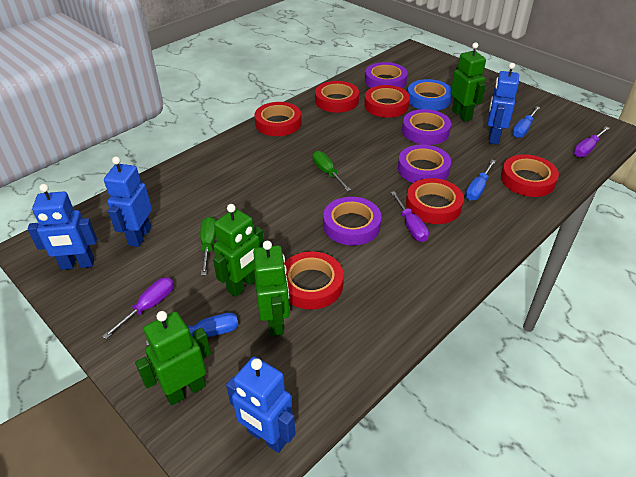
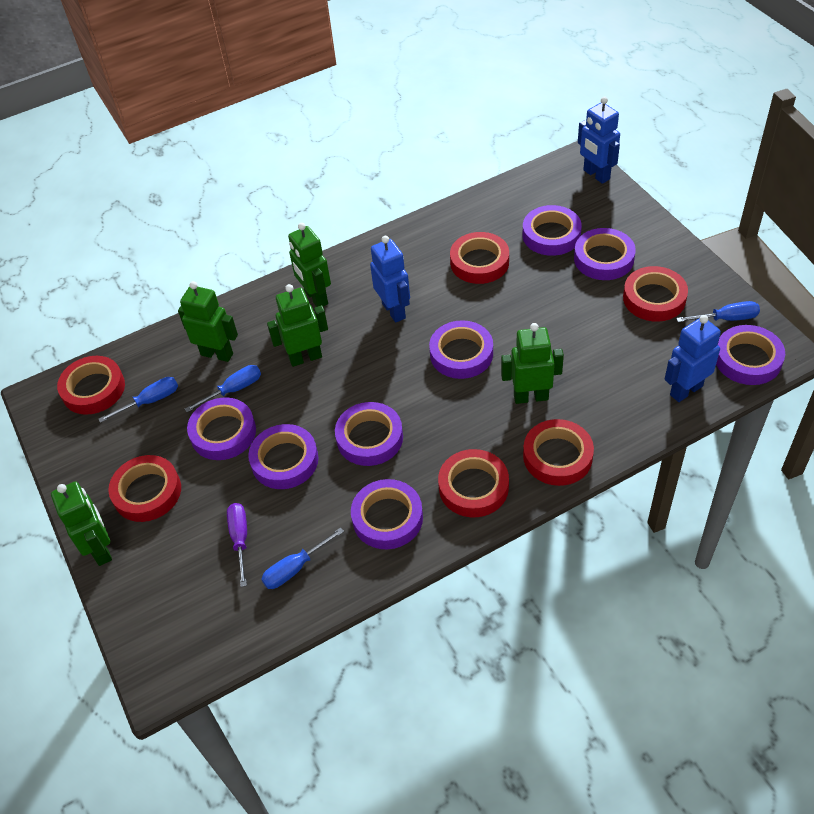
blue robot: 4 -> 3
blue screwdriver: 3 -> 4
blue tape: 1 -> 0
green robot: 4 -> 5
green screwdriver: 2 -> 0
purple screwdriver: 3 -> 1
purple tape: 4 -> 8

